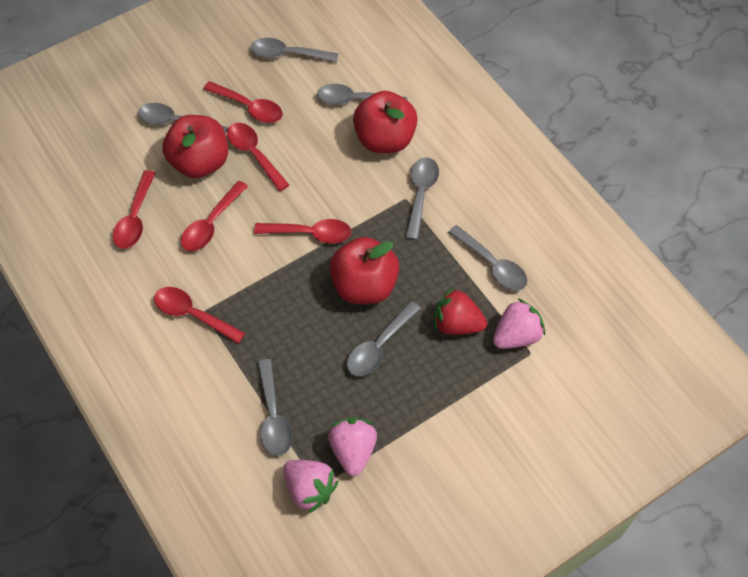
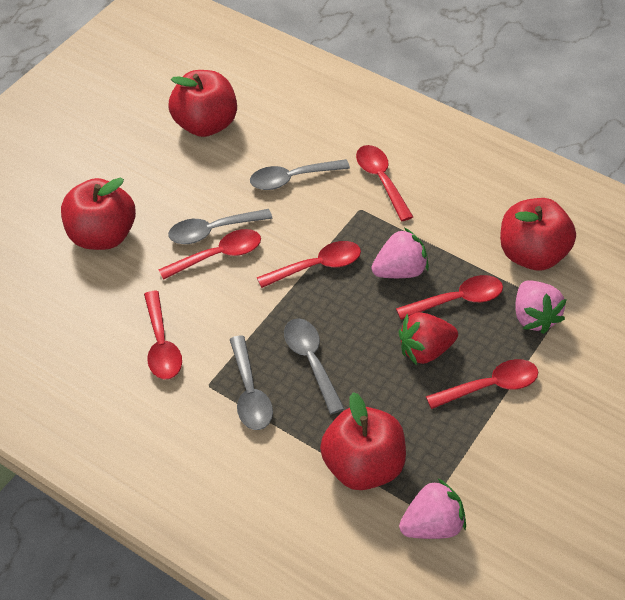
grey spoon: 7 -> 4
red apple: 3 -> 4

